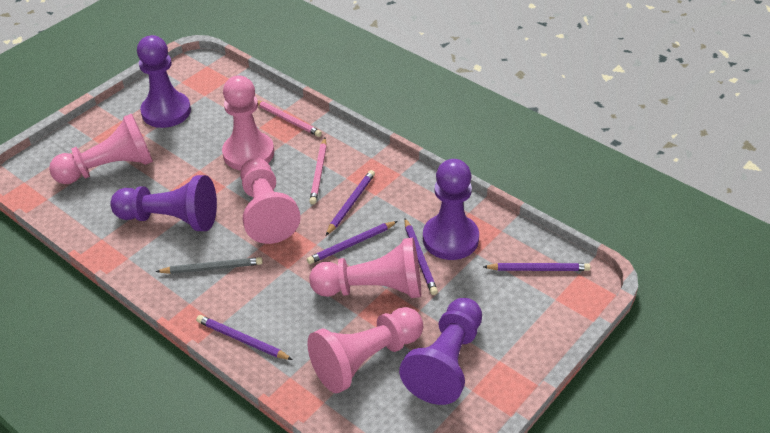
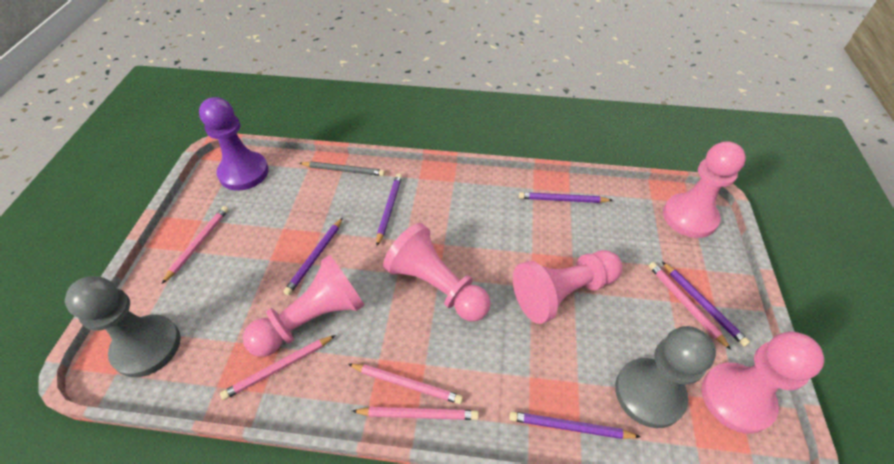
grey pawn: 0 -> 2
pink pencil: 2 -> 5
purple pawn: 4 -> 1

